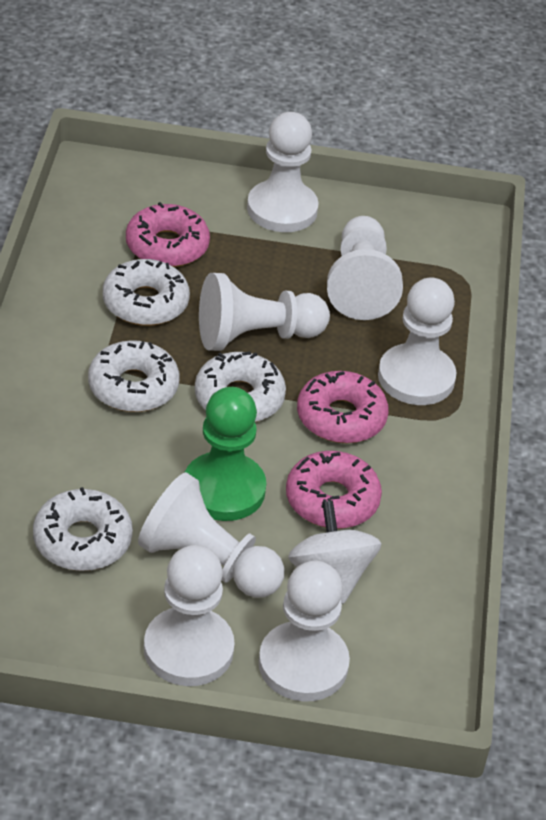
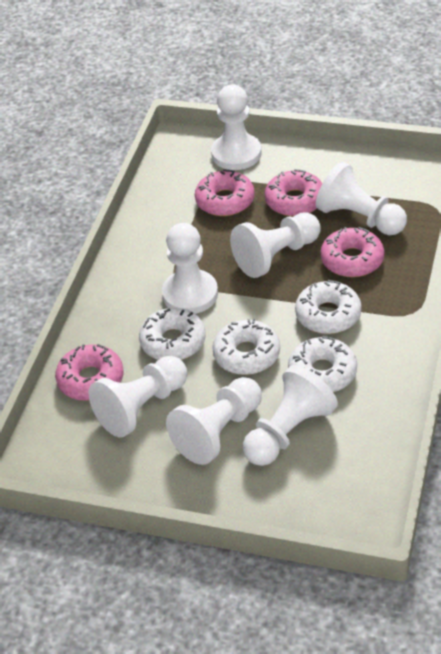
green pawn: 1 -> 0
pink donut: 3 -> 4
white spinning top: 1 -> 0

